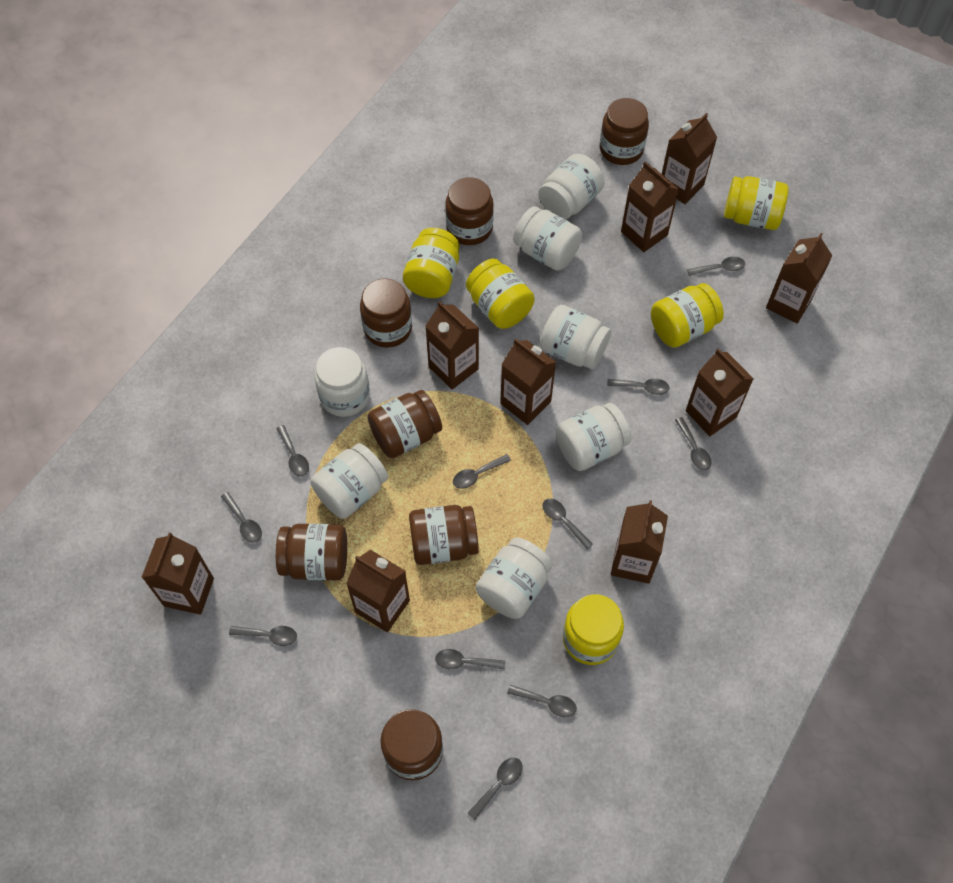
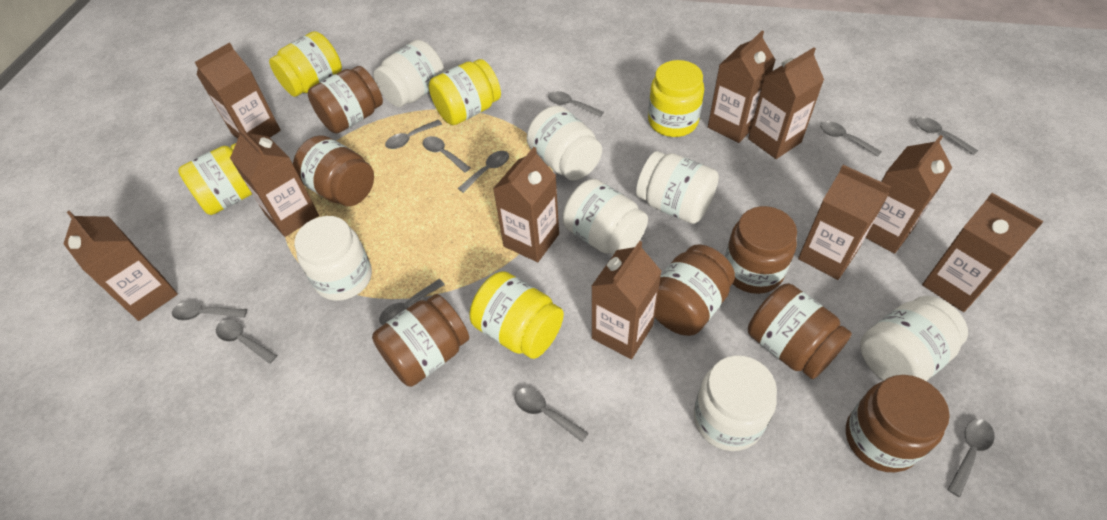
brown carton: 9 -> 10

